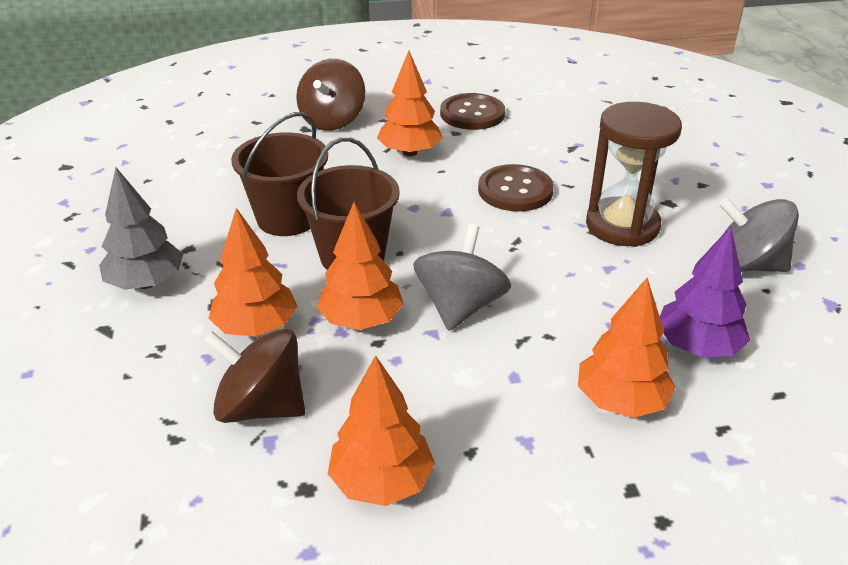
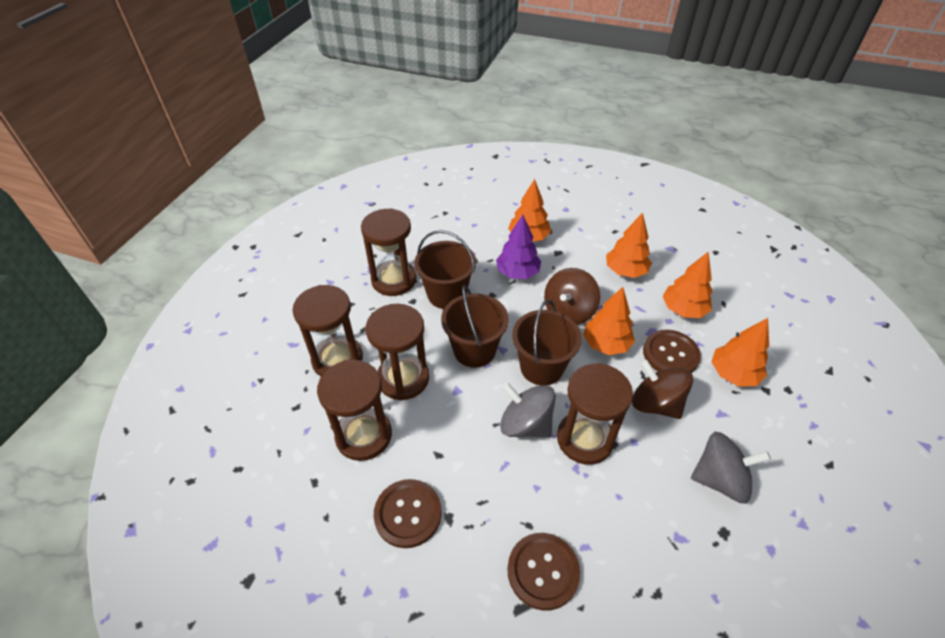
brown bucket: 2 -> 3
brown button: 2 -> 3
brown hourglass: 1 -> 5
grey tree: 1 -> 0

